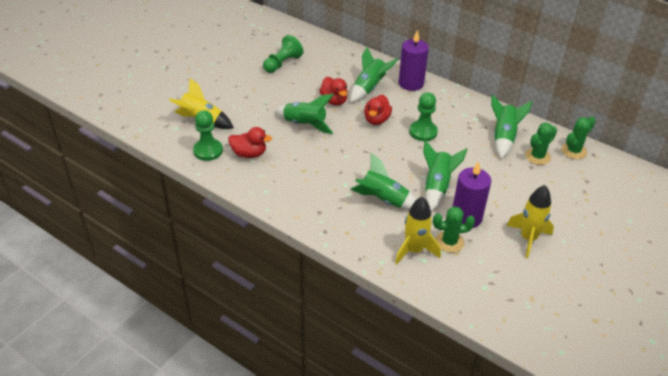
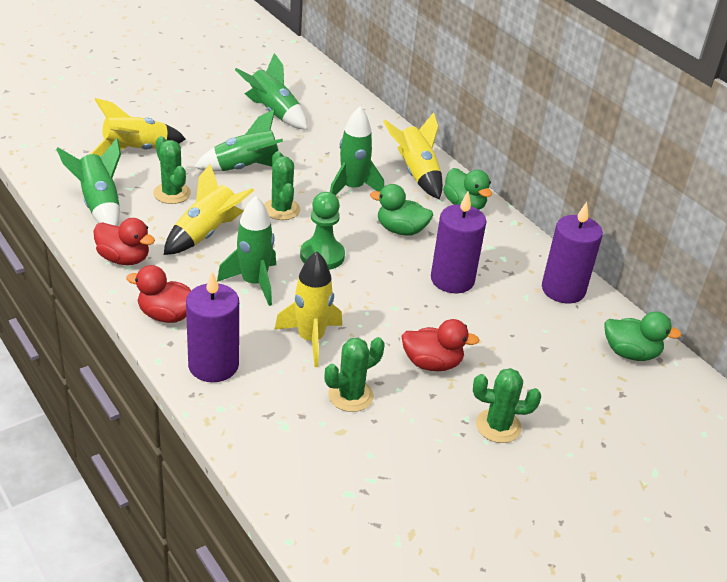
green cactus: 3 -> 4
green duck: 0 -> 3
green pawn: 3 -> 1
purple candle: 2 -> 3
yellow rocket: 3 -> 4

